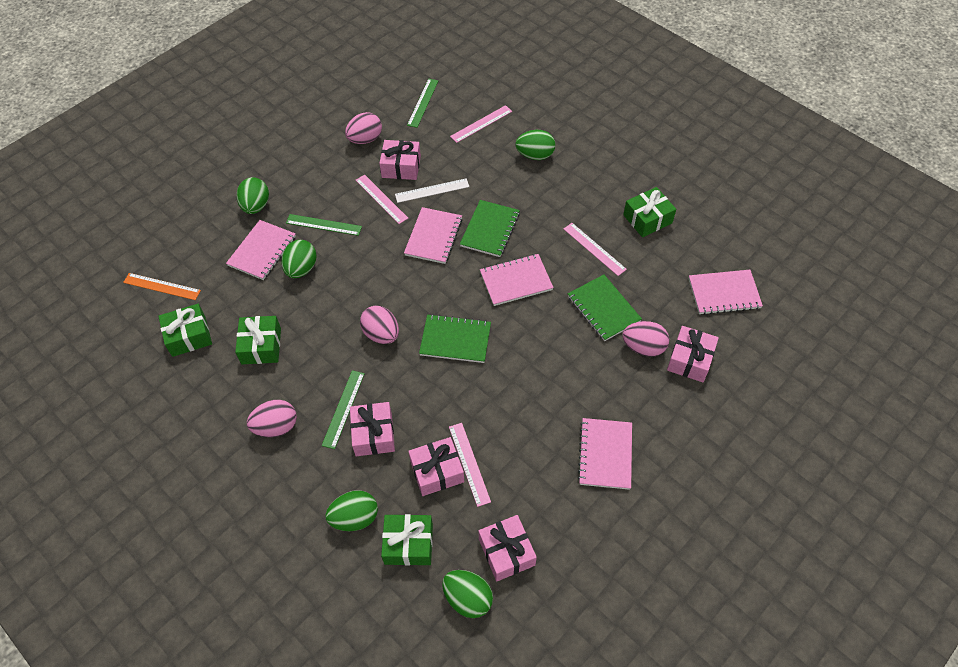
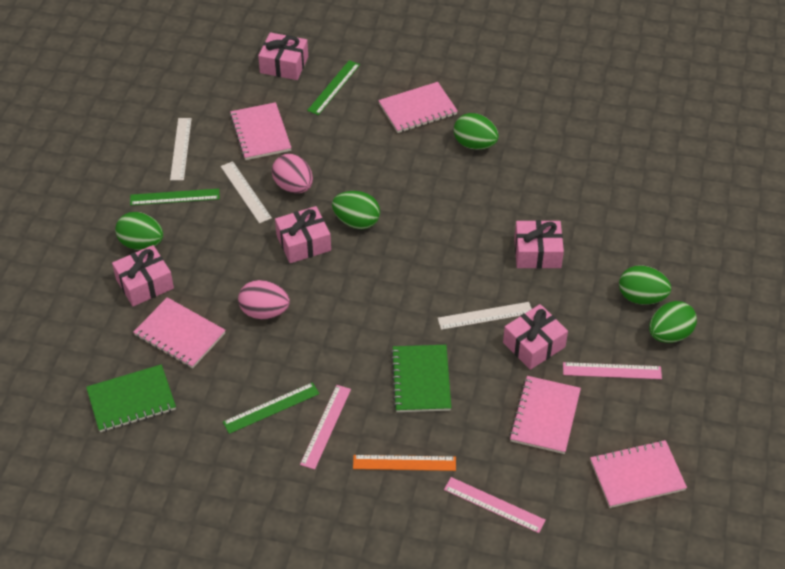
green gift: 4 -> 0
green notebook: 3 -> 2
pink egg: 4 -> 2
pink ruler: 4 -> 3
white ruler: 1 -> 3

